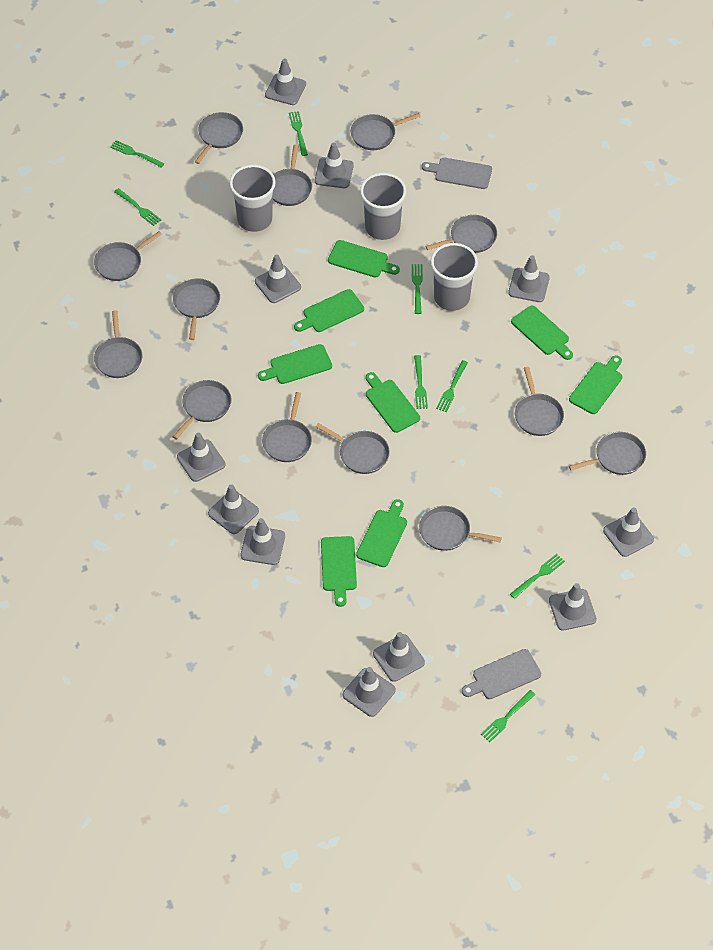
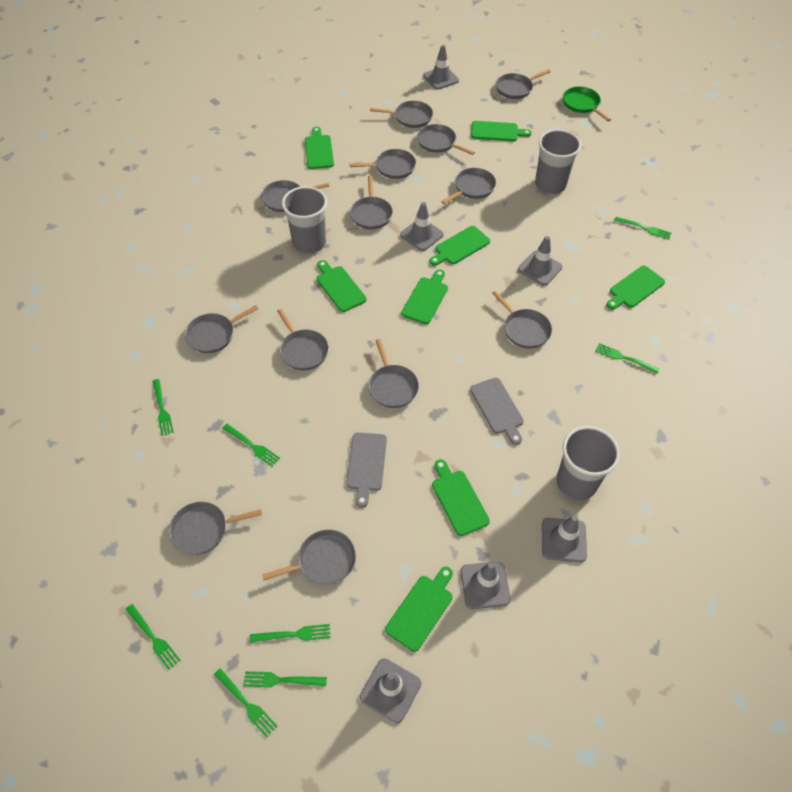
green pan: 0 -> 1
grey traffic cone: 11 -> 6

